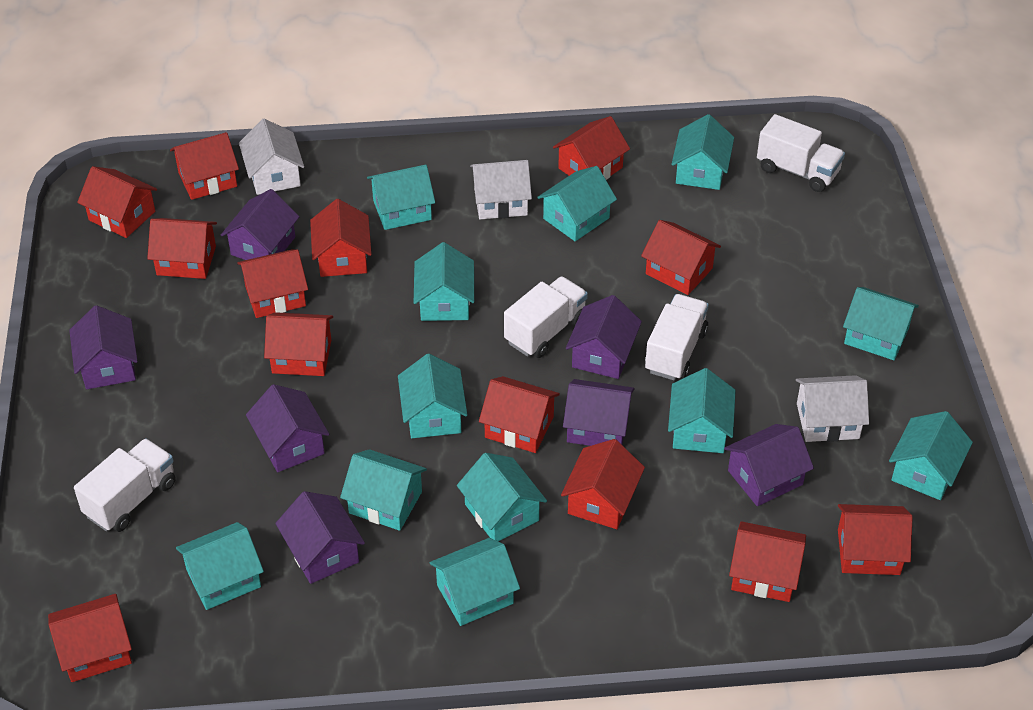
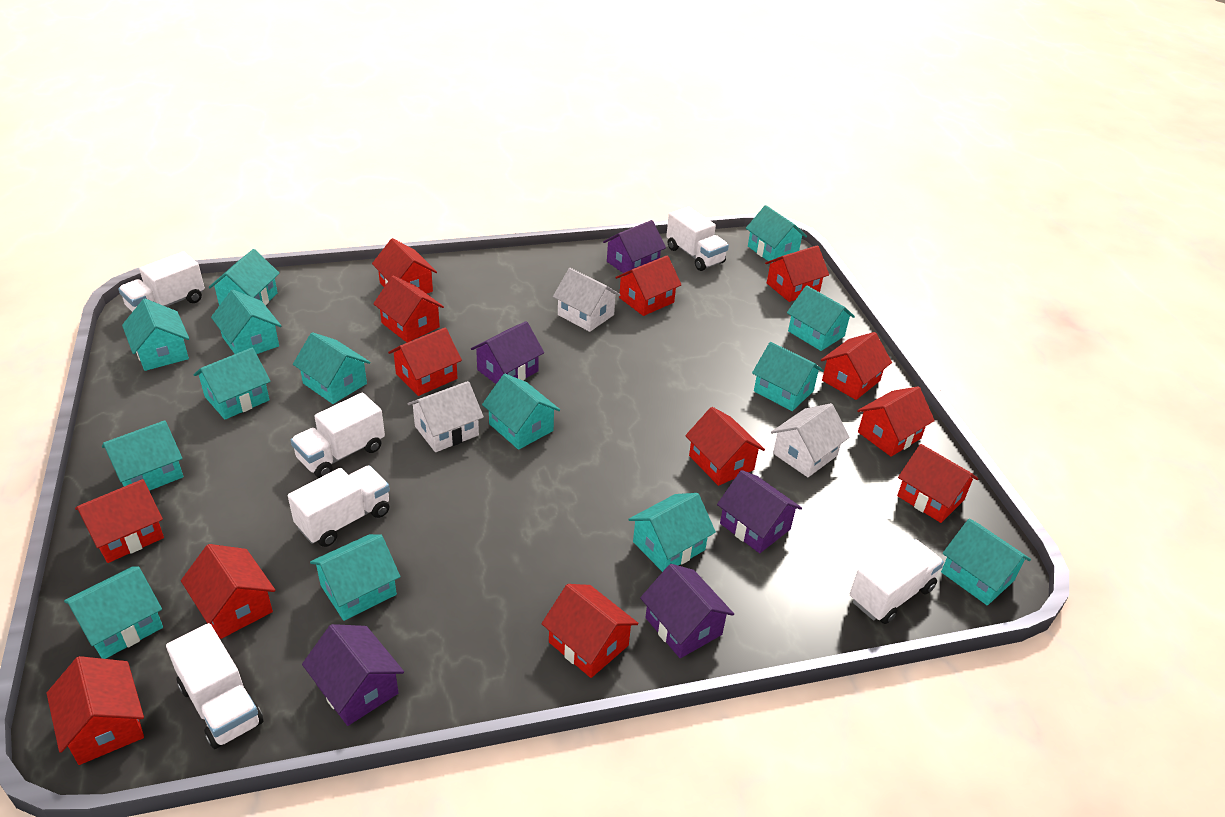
purple house: 7 -> 5
turquoise house: 12 -> 14
white truck: 4 -> 6

